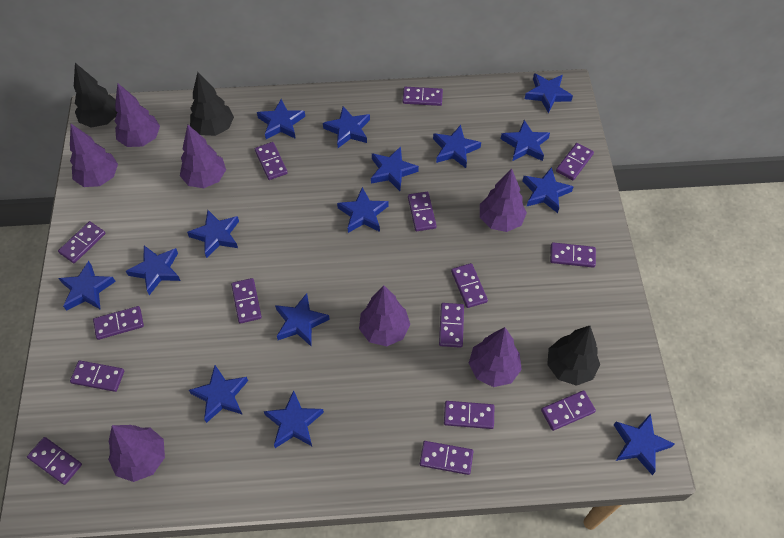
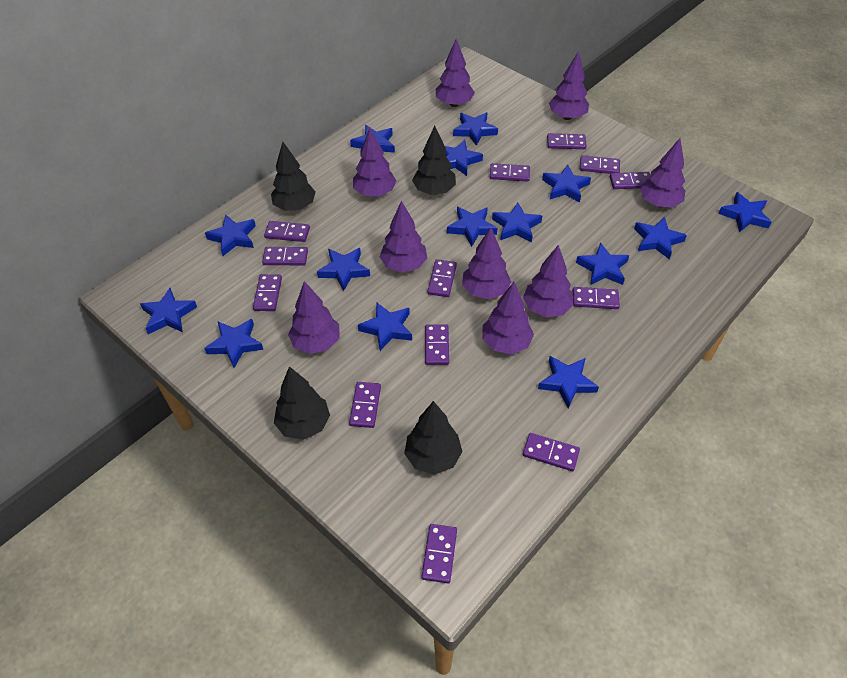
black tree: 3 -> 4
purple domino: 15 -> 13
purple tree: 7 -> 9

